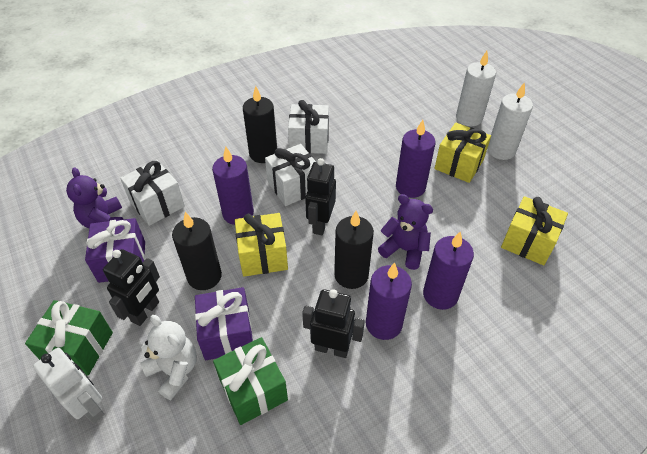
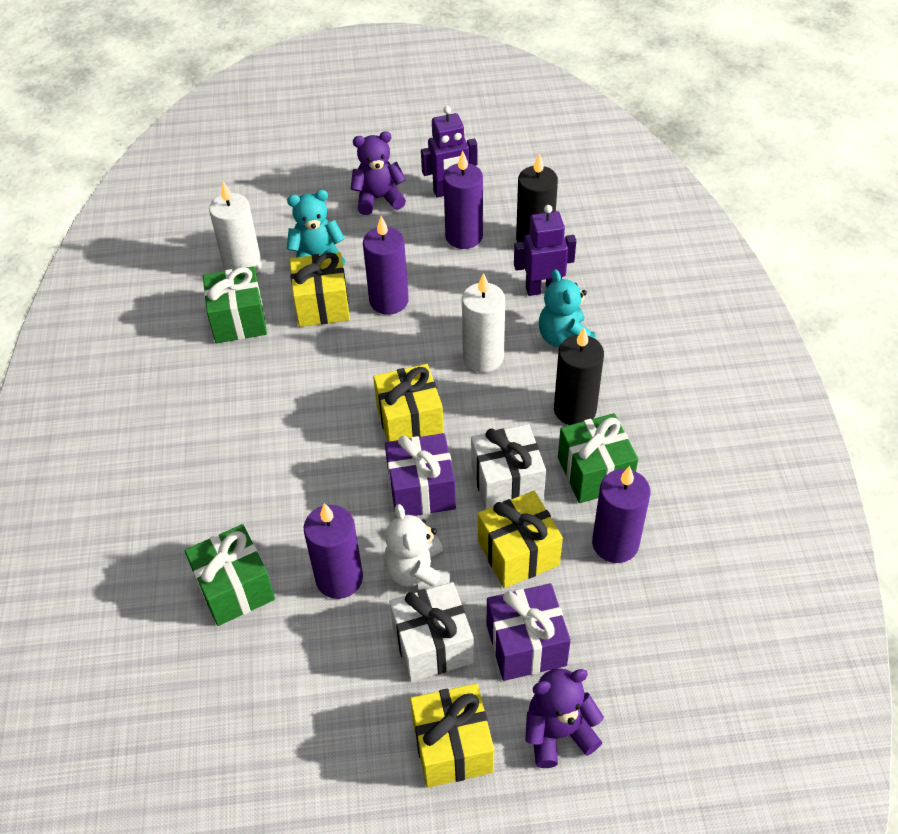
black candle: 3 -> 2
black robot: 3 -> 0
green gift: 2 -> 3
purple robot: 0 -> 2
turquoise teddy bear: 0 -> 2
white gift: 3 -> 2
white robot: 1 -> 0
yellow gift: 3 -> 4

